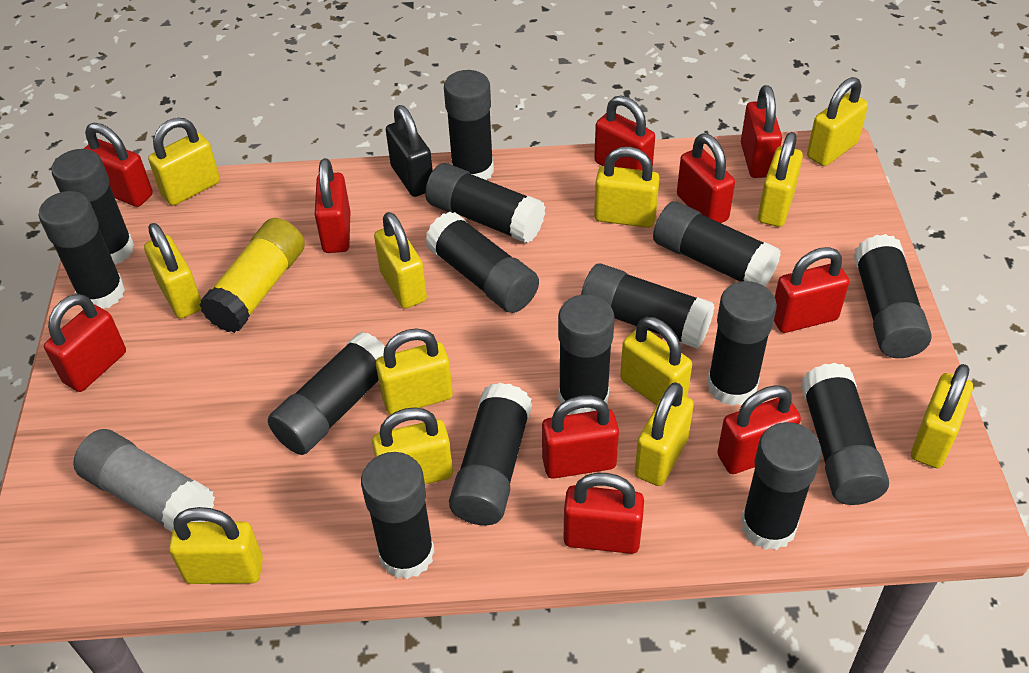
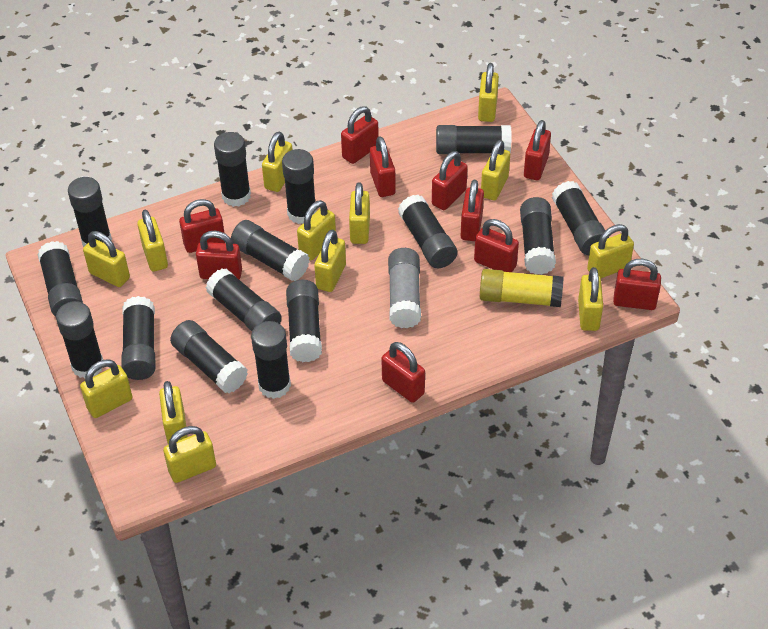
black padlock: 1 -> 0
yellow padlock: 12 -> 13

